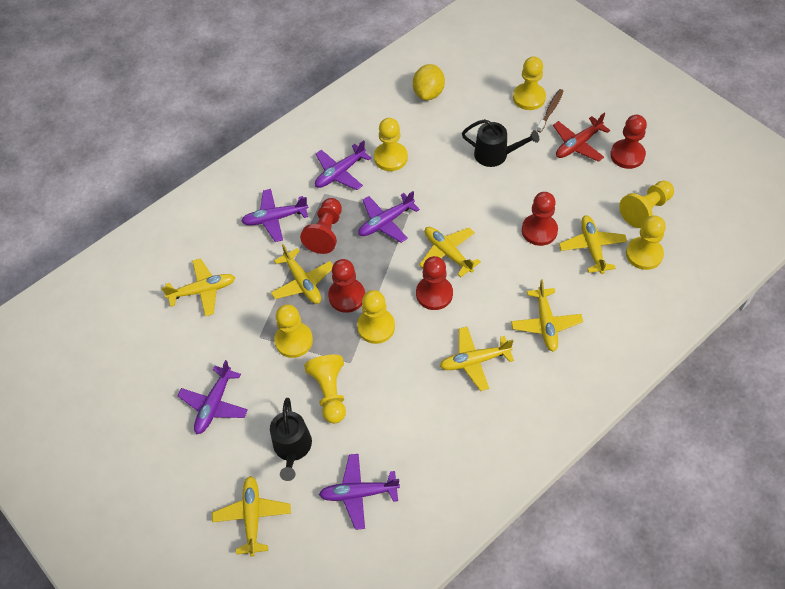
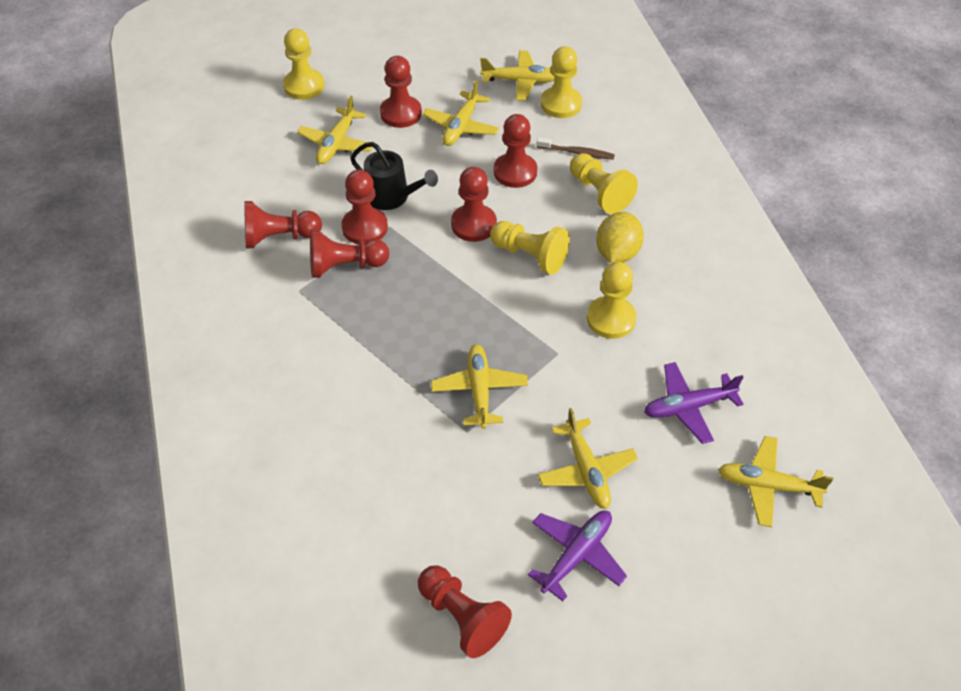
black watering can: 2 -> 1
purple plane: 5 -> 2
red pawn: 5 -> 7
red plane: 1 -> 0
yellow pawn: 7 -> 5
yellow plane: 7 -> 6

